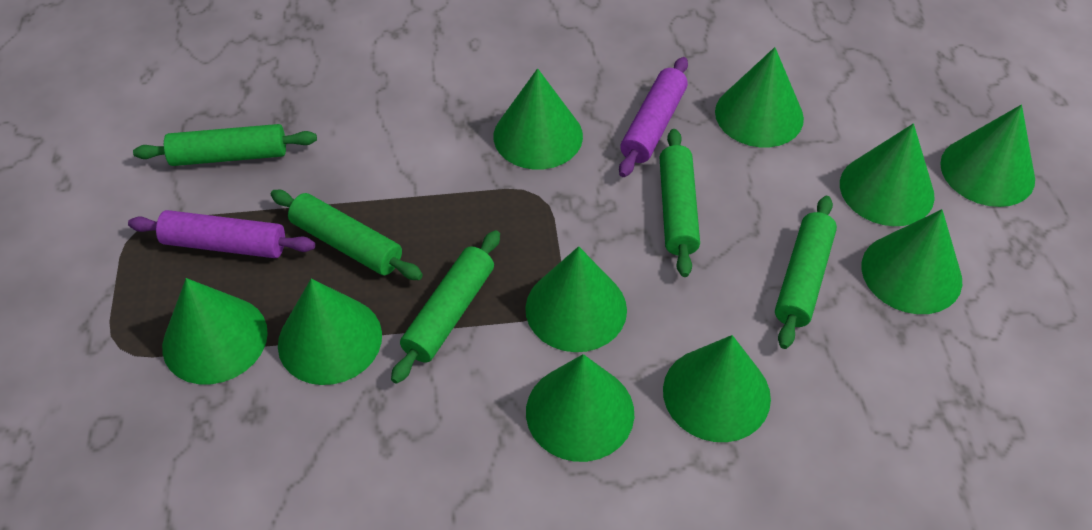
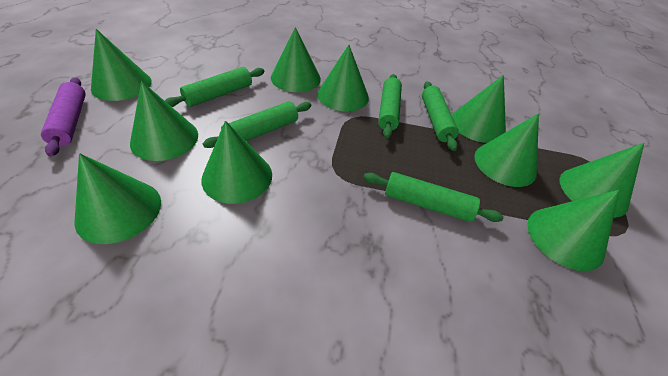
purple rolling pin: 2 -> 1

